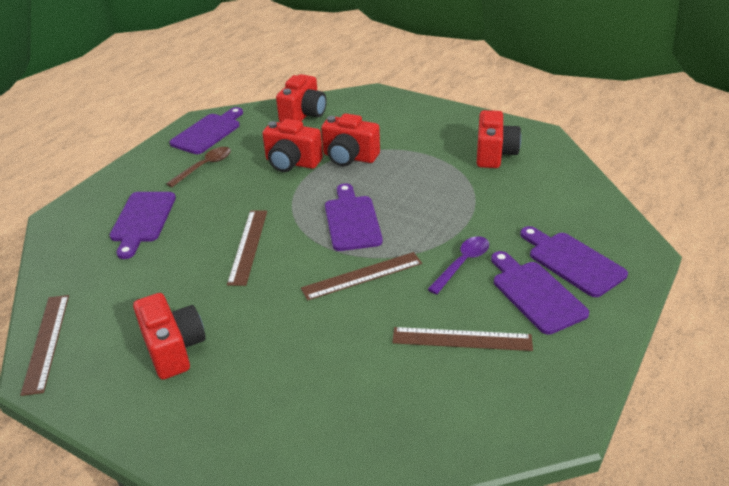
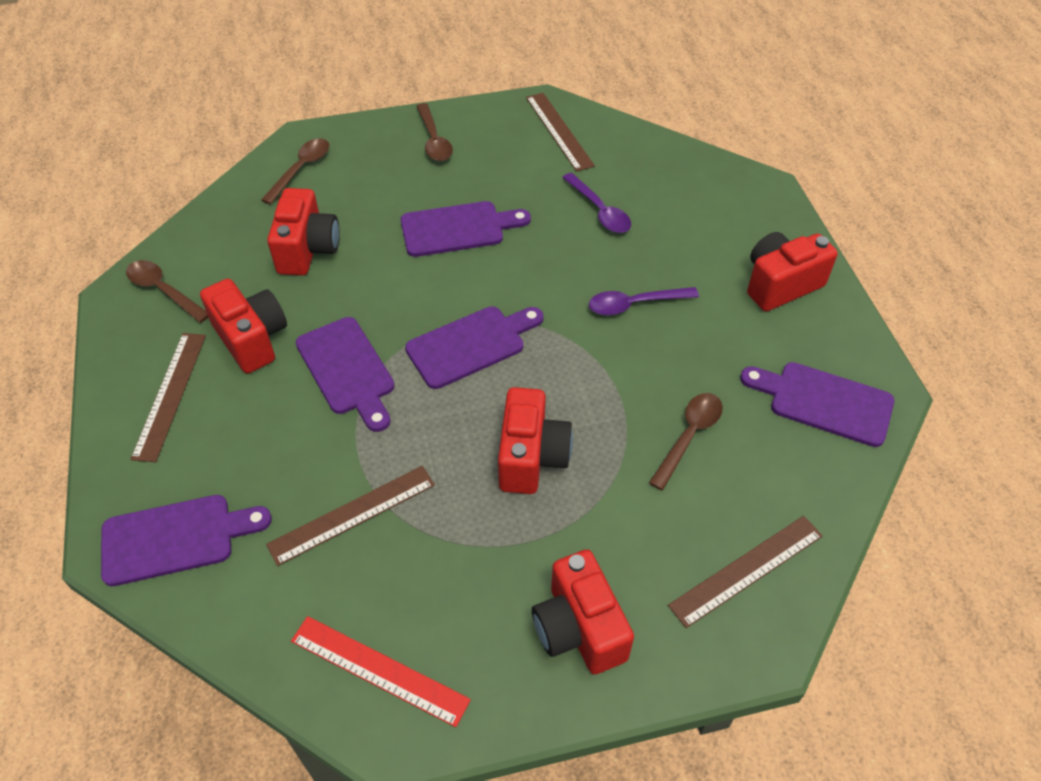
brown spoon: 1 -> 4
purple spoon: 1 -> 2
red ruler: 0 -> 1

